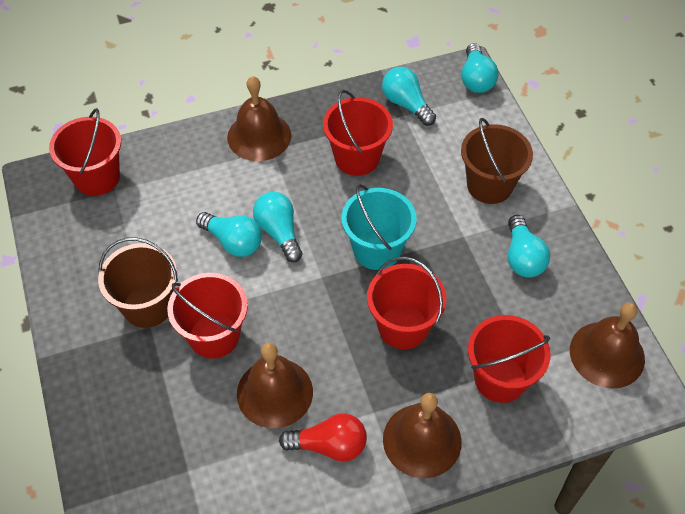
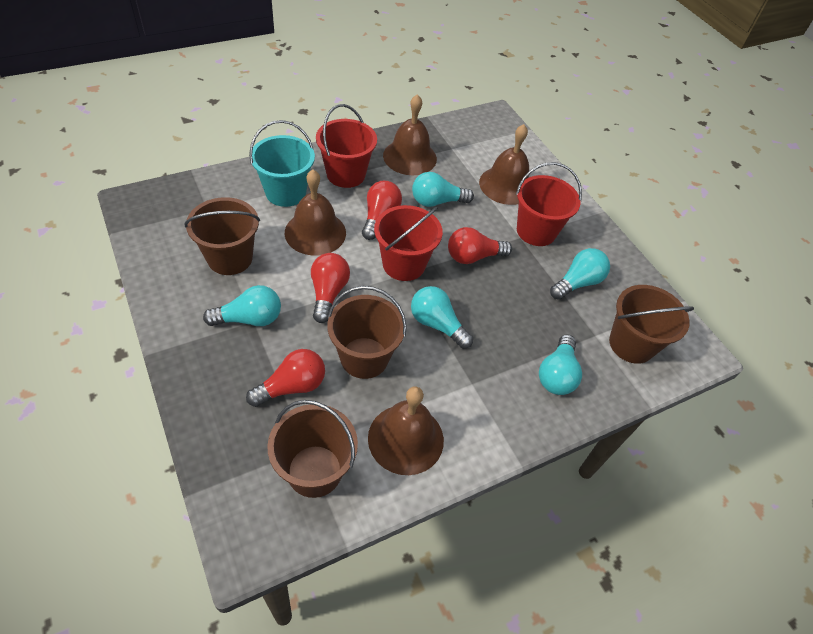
brown bucket: 2 -> 4
red bucket: 5 -> 3
red light bulb: 1 -> 4

